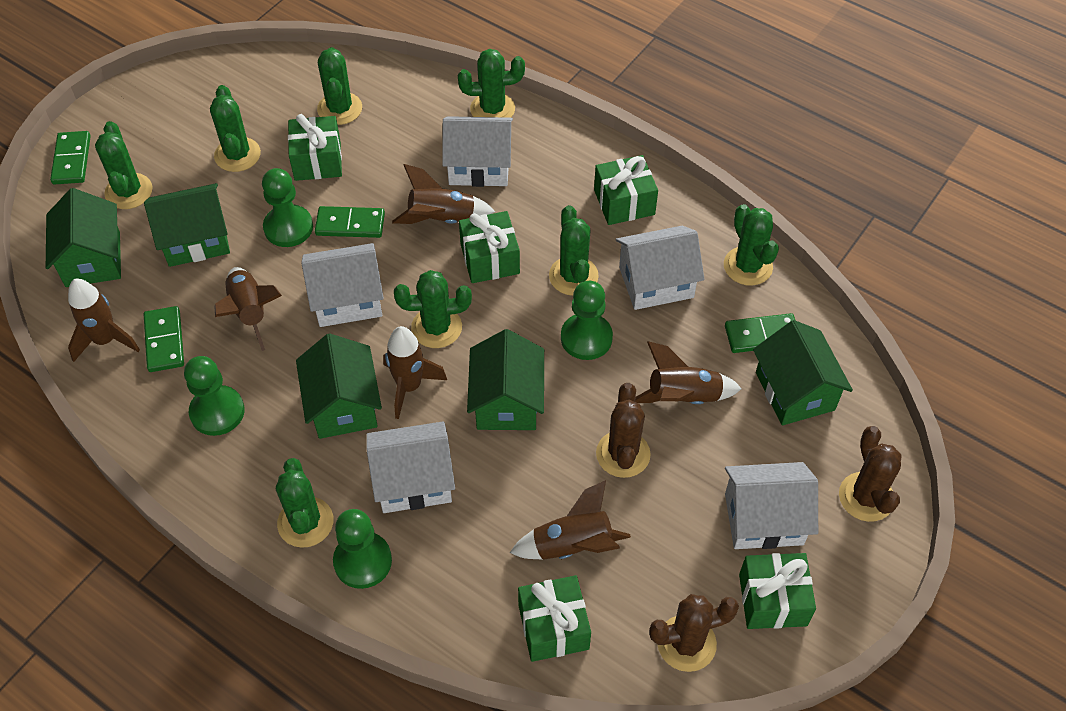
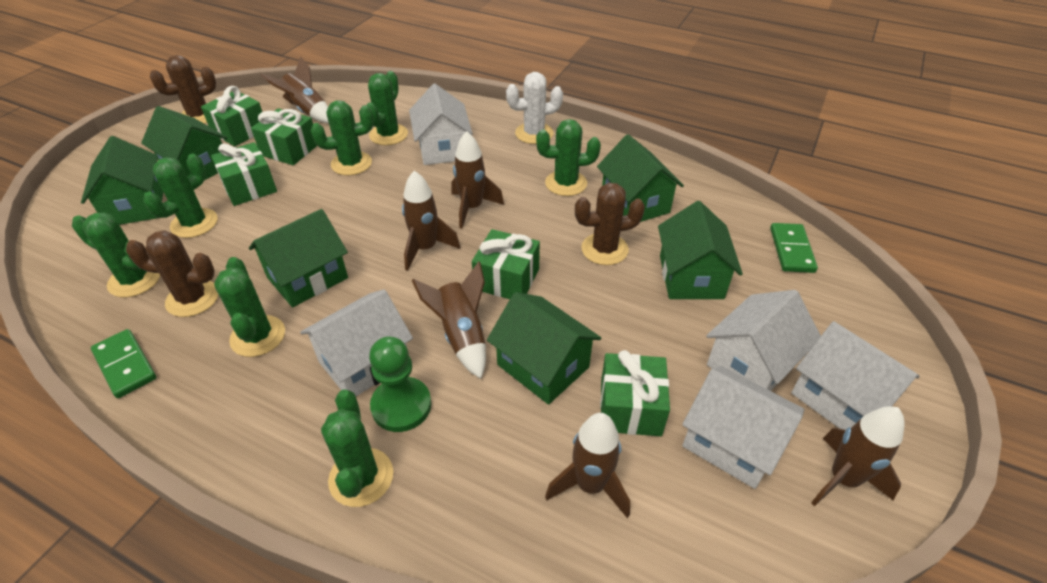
green cactus: 8 -> 7
green domino: 4 -> 2
green house: 5 -> 6
green pawn: 4 -> 1
white cactus: 0 -> 1

